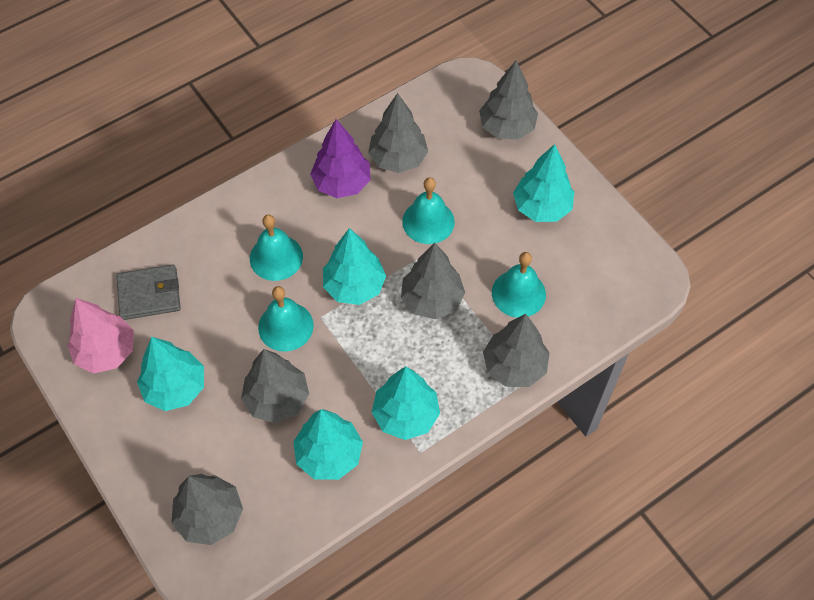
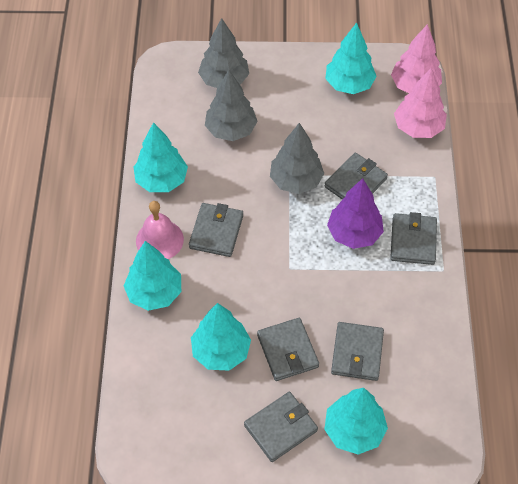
grey tree: 6 -> 3
grey wallet: 1 -> 6
pink bell: 0 -> 1
pink tree: 1 -> 2
turquoise bell: 4 -> 0

